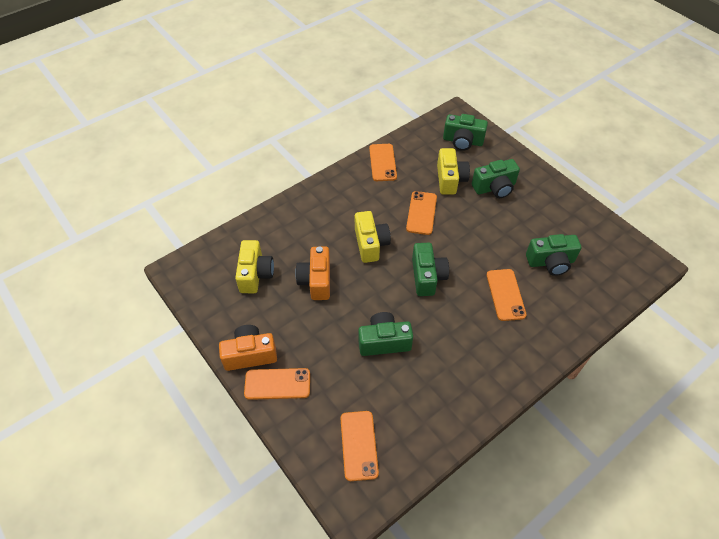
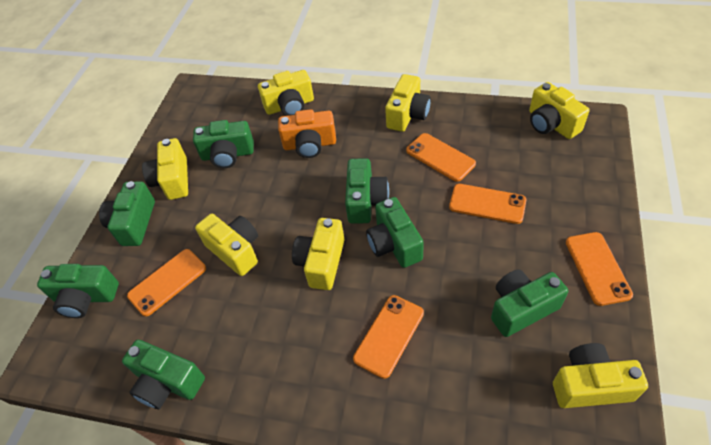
green camera: 5 -> 7
orange camera: 2 -> 1
yellow camera: 3 -> 7

